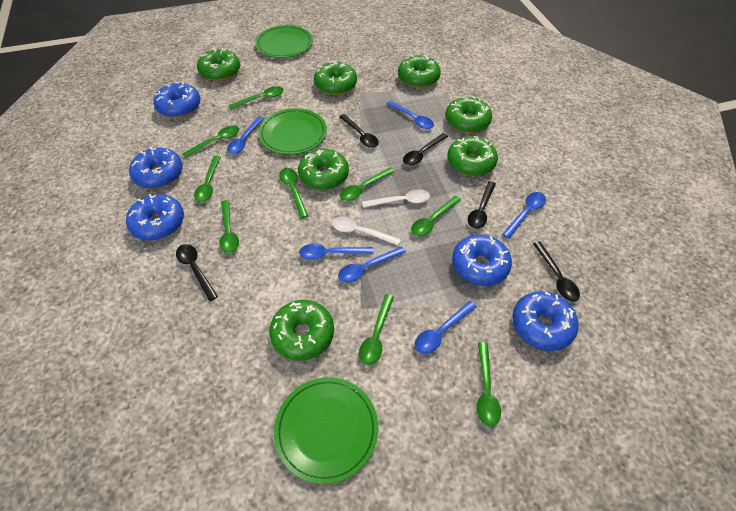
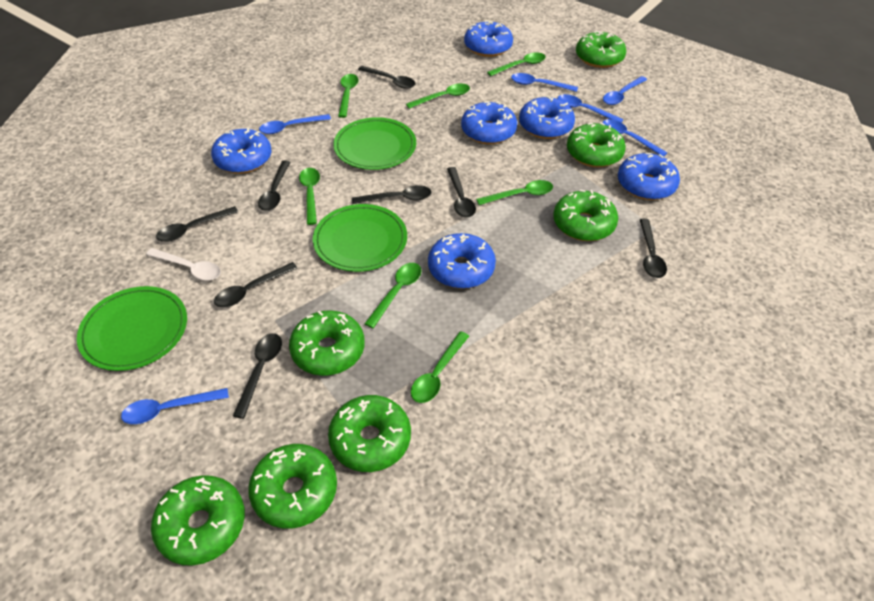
black spoon: 5 -> 8
blue donut: 5 -> 6
green spoon: 9 -> 7
white spoon: 2 -> 1

